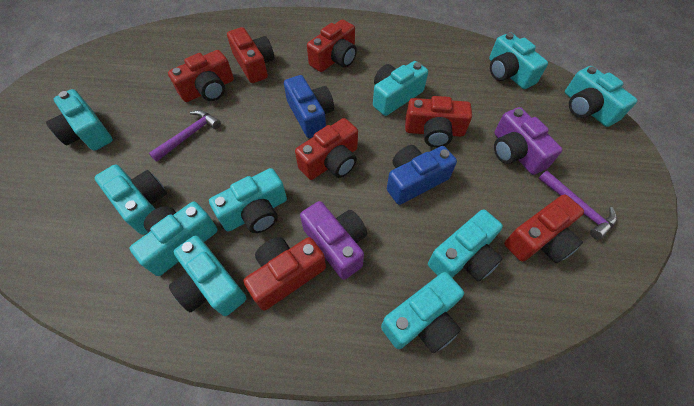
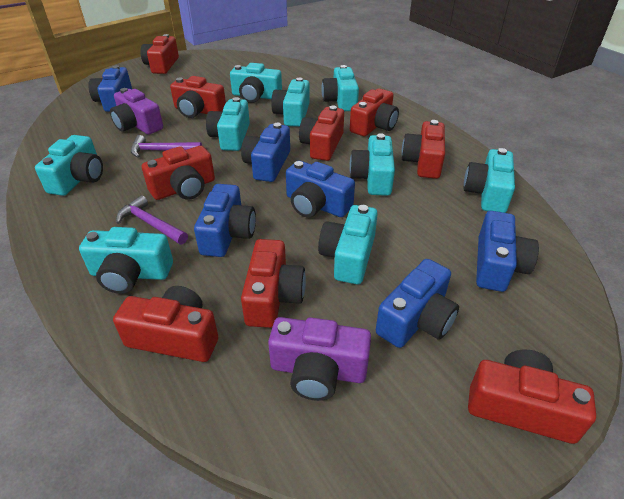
blue camera: 2 -> 6
red camera: 7 -> 9
turquoise camera: 10 -> 9

